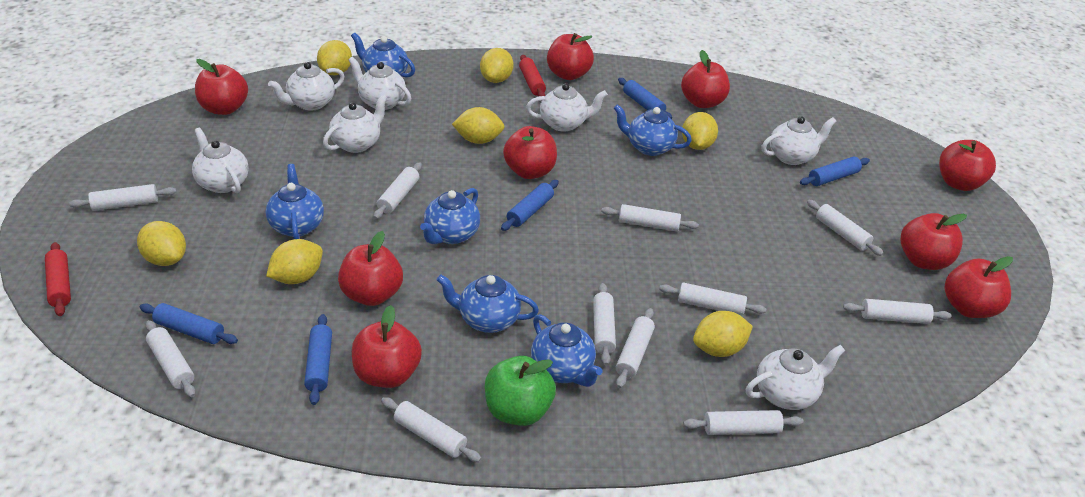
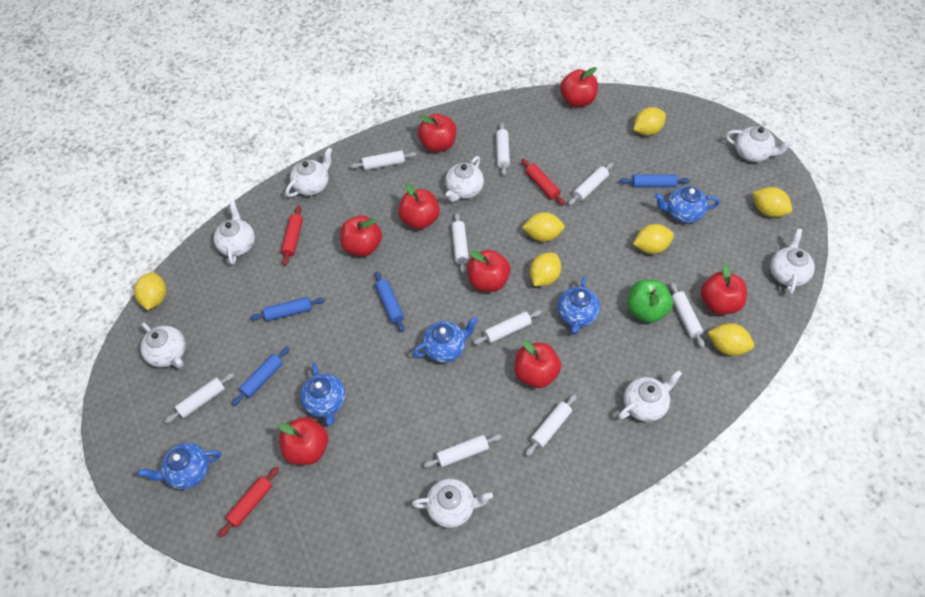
blue rolling pin: 5 -> 4
blue teapot: 6 -> 5
red apple: 9 -> 8
red rolling pin: 2 -> 3
white rolling pin: 11 -> 9
white teapot: 7 -> 8

